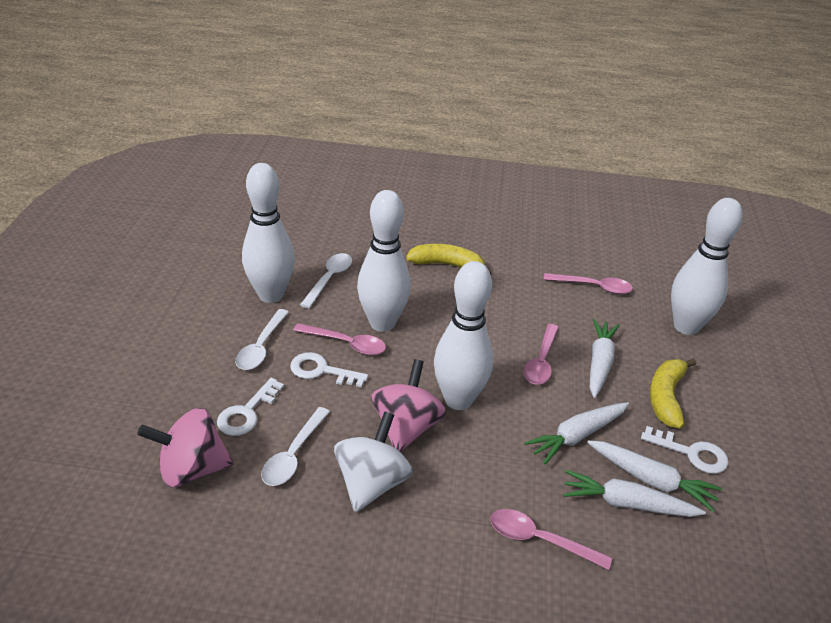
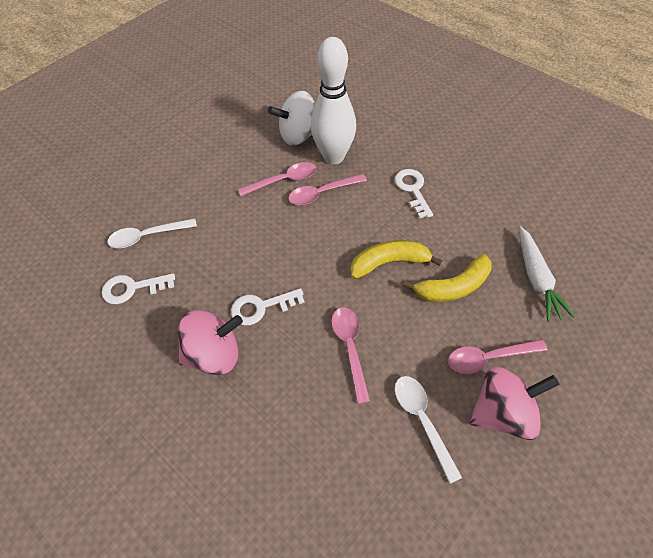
white bowling pin: 4 -> 1
white carrot: 4 -> 1
white spoon: 3 -> 2

